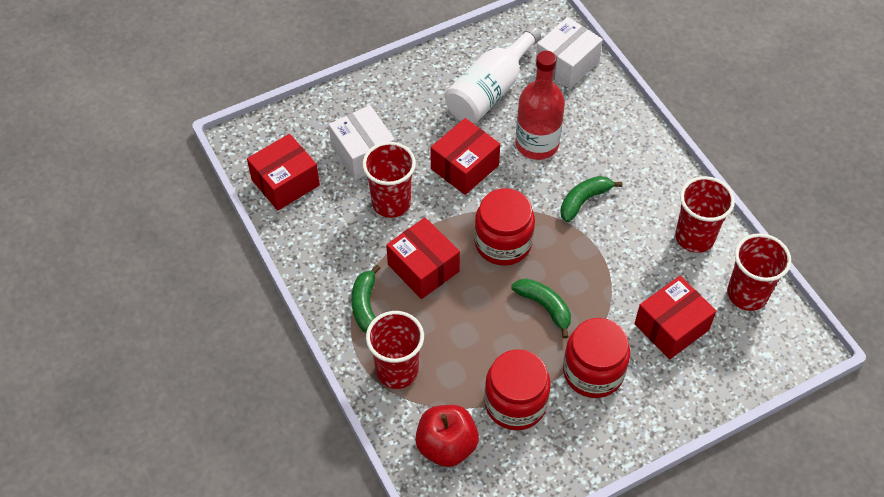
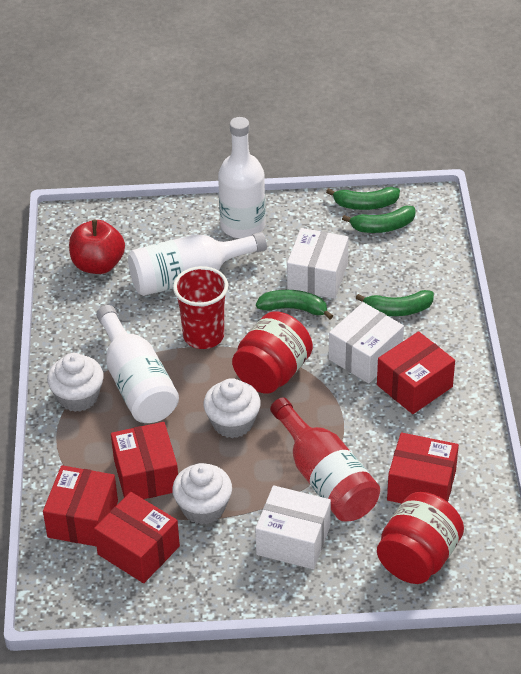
green banana: 3 -> 4
red box: 4 -> 5
red cup: 4 -> 1
red jar: 3 -> 2
white bottle: 1 -> 3
white box: 2 -> 3
white cupcake: 0 -> 3

